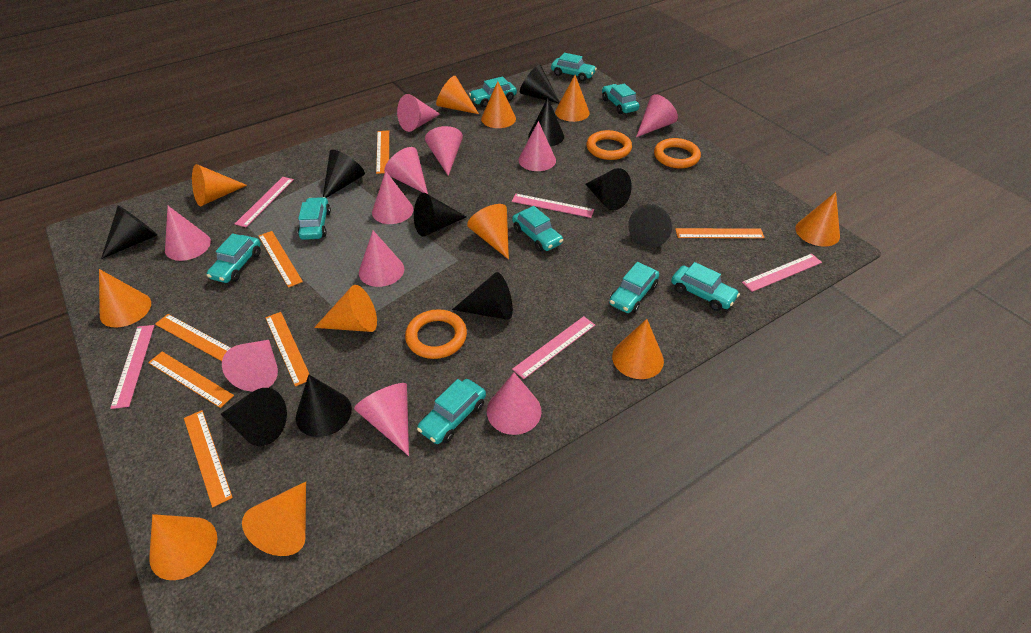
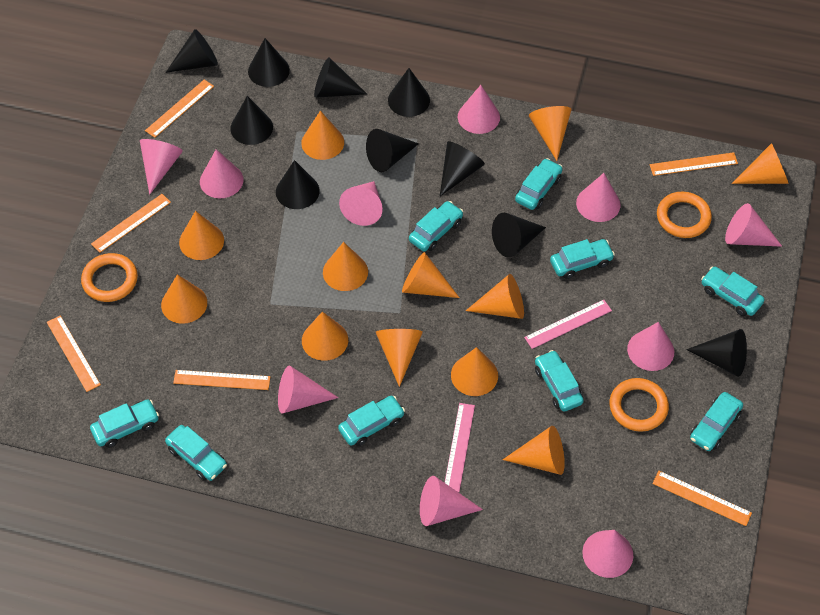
orange cone: 11 -> 12
orange ruler: 7 -> 6
pink cone: 11 -> 10
pink ruler: 5 -> 2

